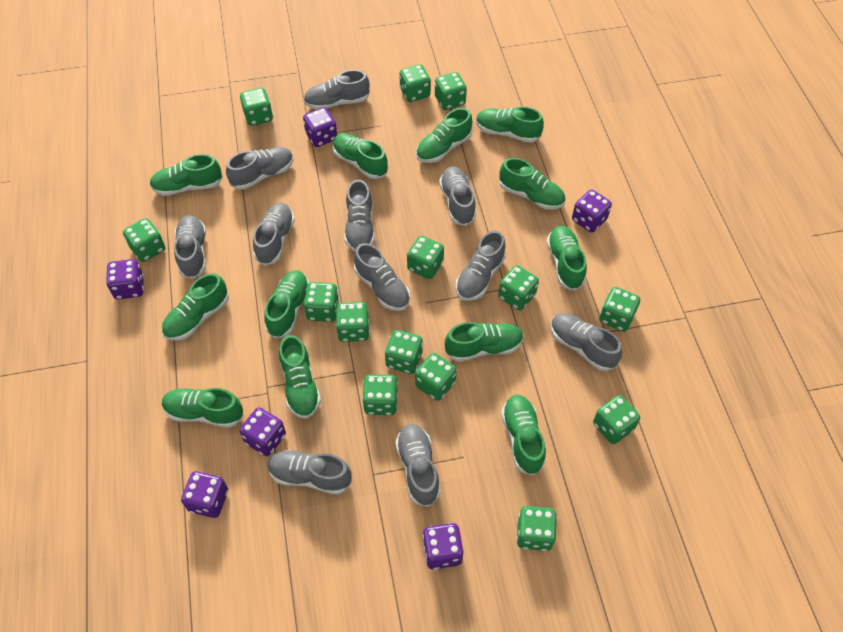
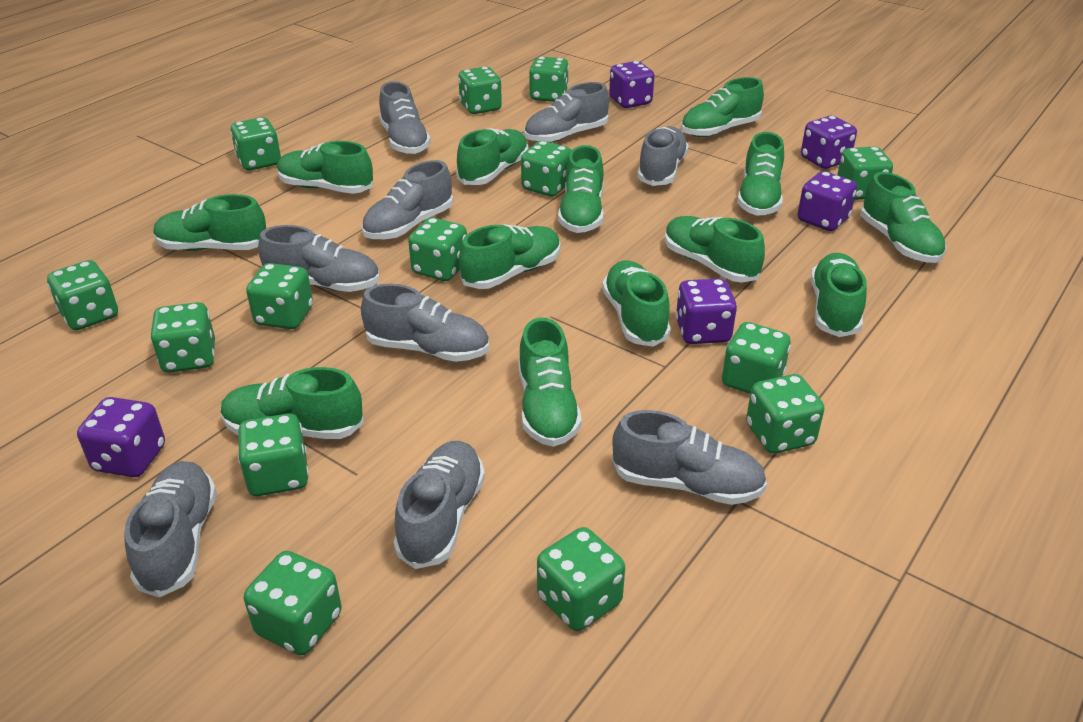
green shoe: 12 -> 13
grey shoe: 11 -> 9
purple dice: 6 -> 5

